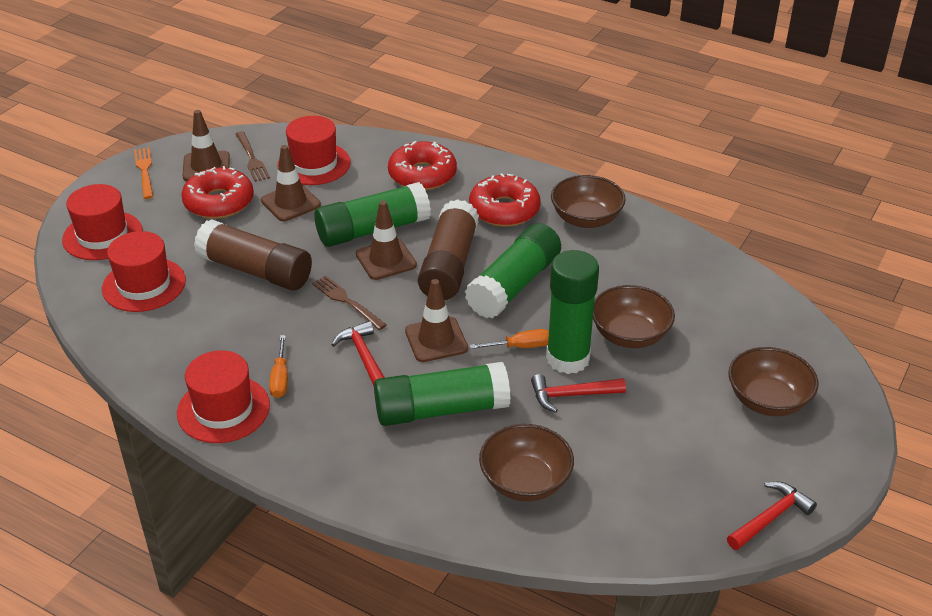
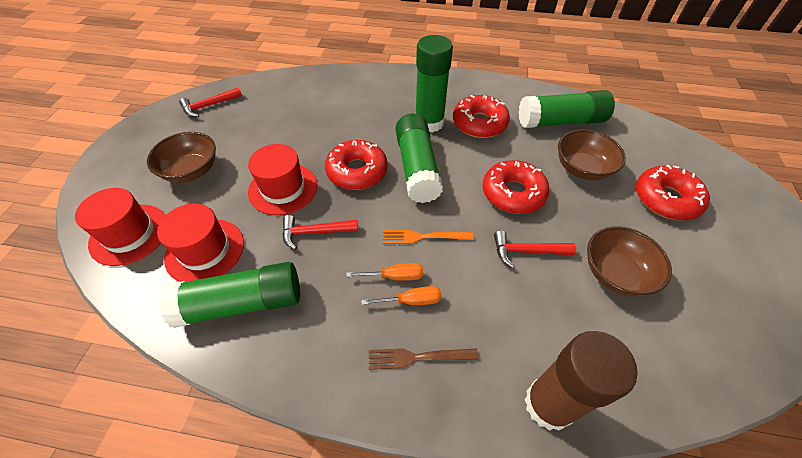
brown bowl: 4 -> 3
brown fork: 2 -> 1
brown glue stick: 2 -> 1
brown traffic cone: 4 -> 0
red donut: 3 -> 4
red hat: 4 -> 3

